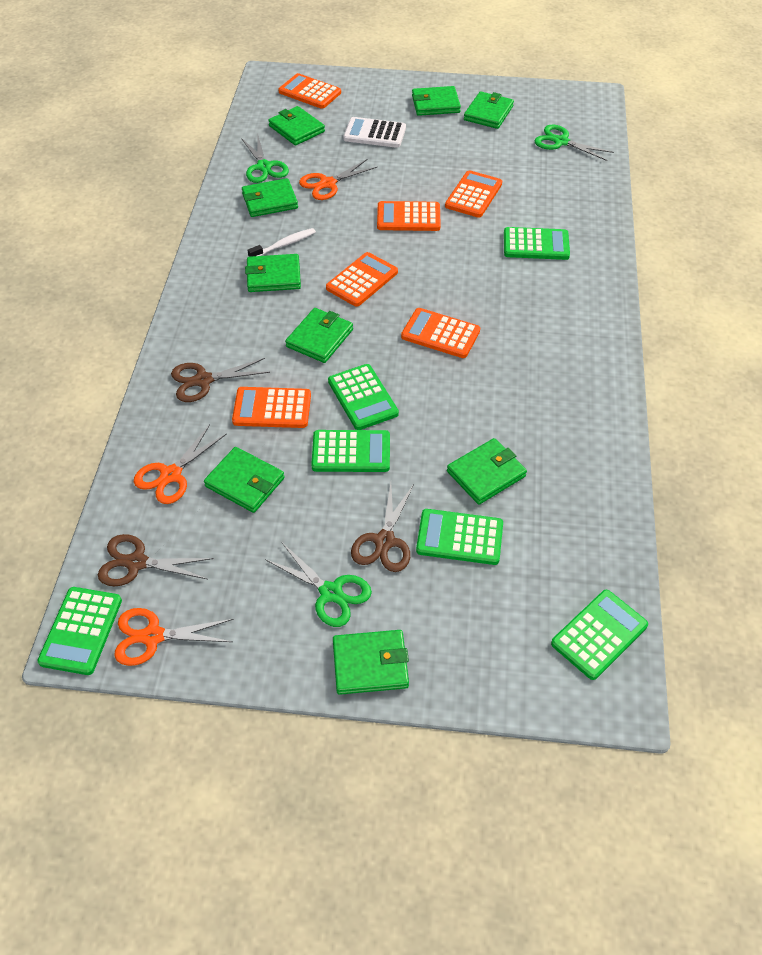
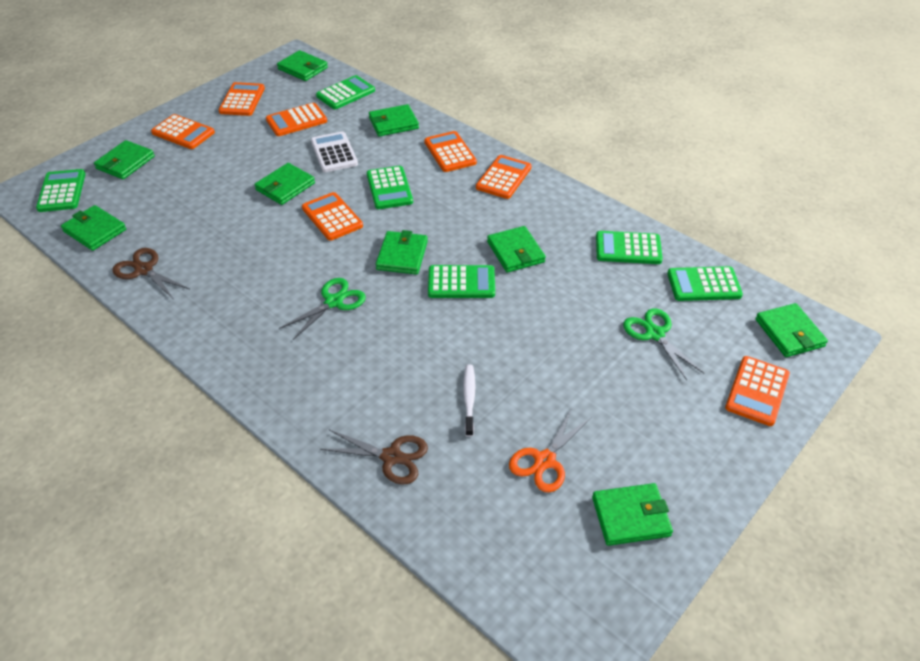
brown scissors: 3 -> 2
green scissors: 3 -> 2
orange calculator: 6 -> 7
orange scissors: 3 -> 1

